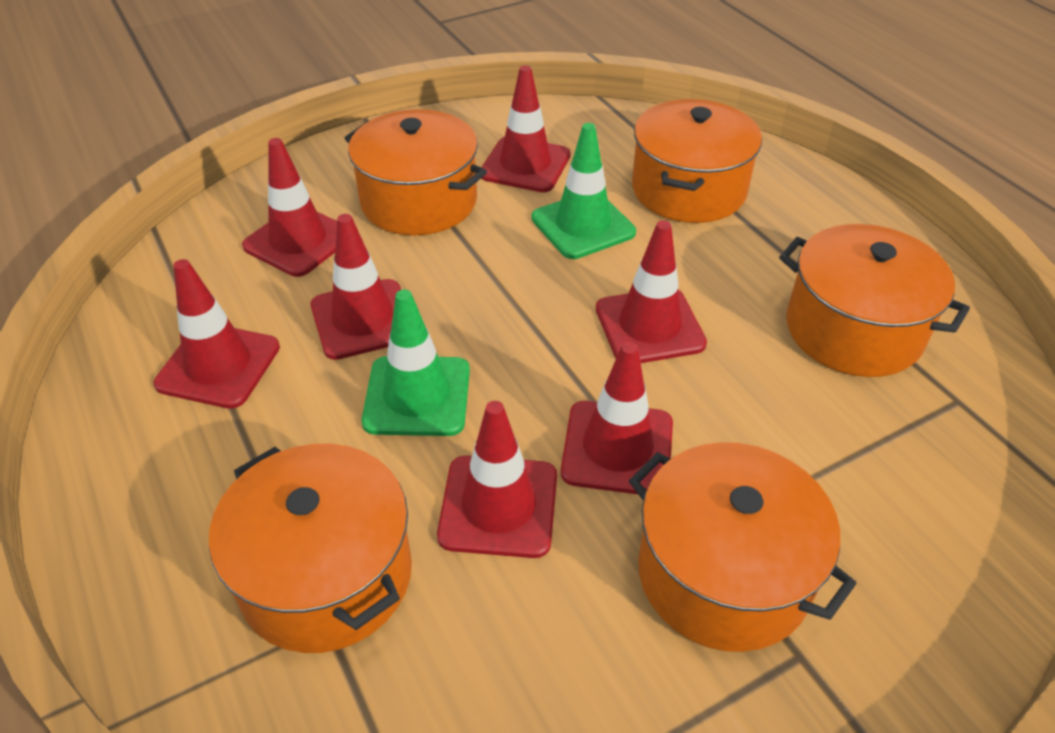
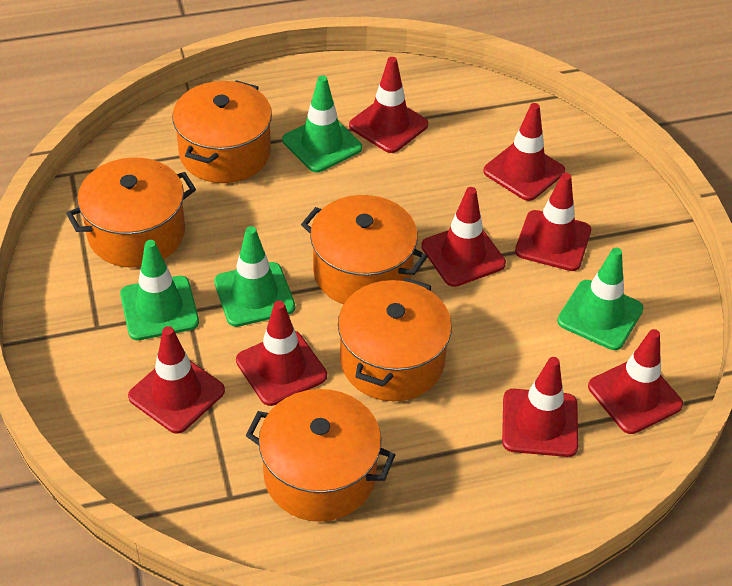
green traffic cone: 2 -> 4
red traffic cone: 7 -> 8

